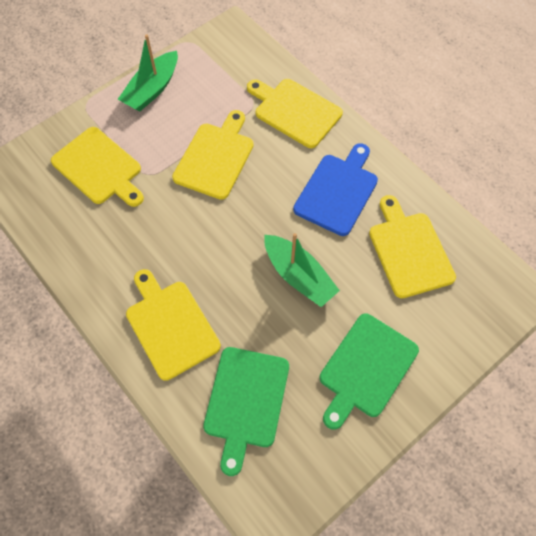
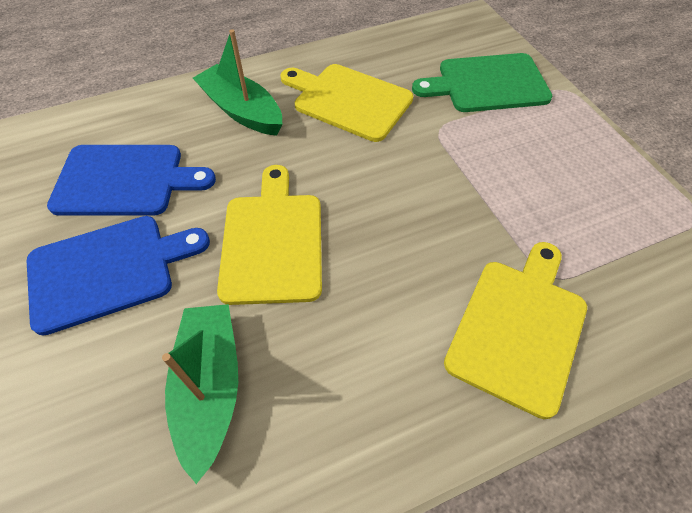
blue cutting board: 1 -> 2
green cutting board: 2 -> 1
yellow cutting board: 5 -> 3

